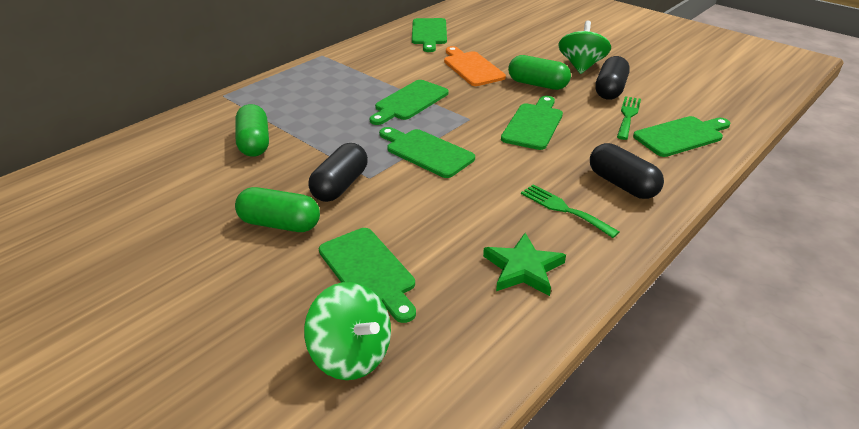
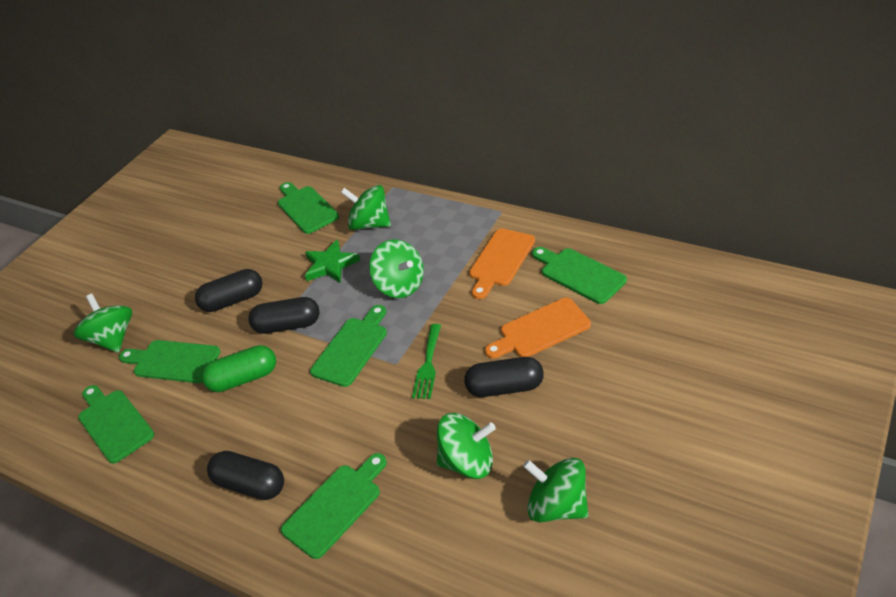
black capsule: 3 -> 4
green capsule: 3 -> 1
green fork: 2 -> 1
green spinning top: 2 -> 5
orange cutting board: 1 -> 2

